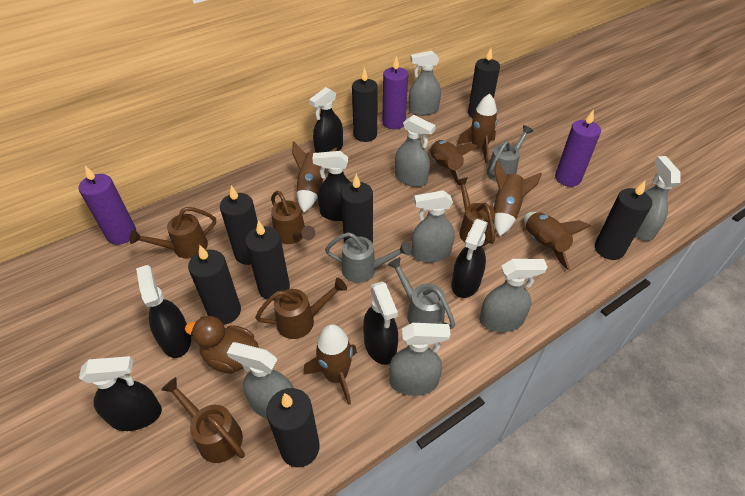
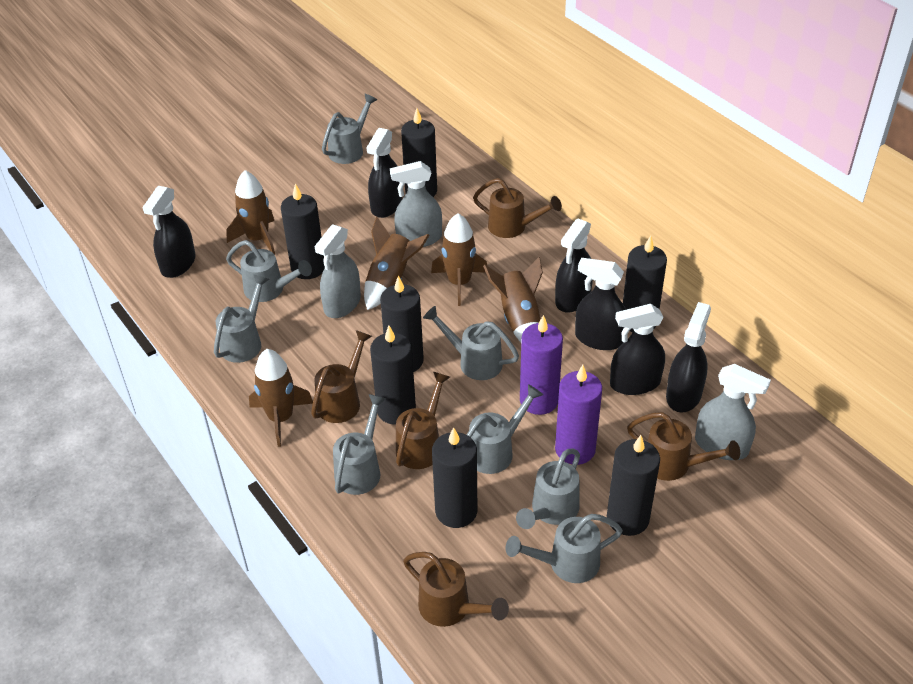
black candle: 8 -> 7
brown duck: 1 -> 0
brown rocket: 6 -> 5
grey spray bottle: 7 -> 3
grey watering can: 3 -> 8
purple candle: 3 -> 2

